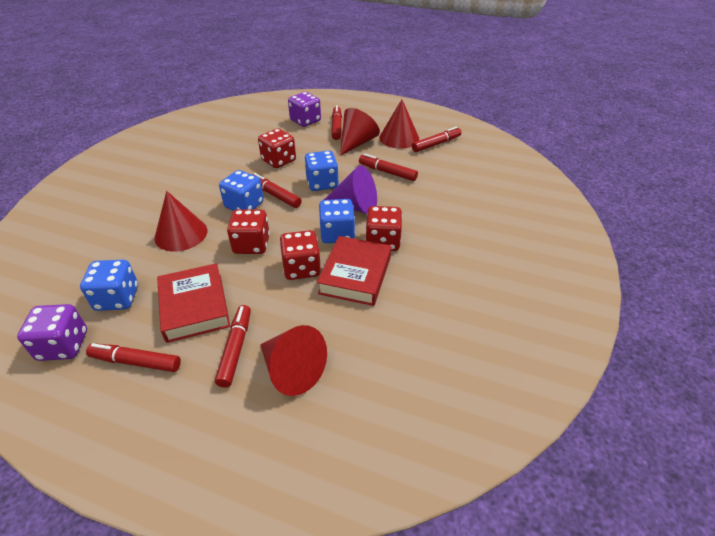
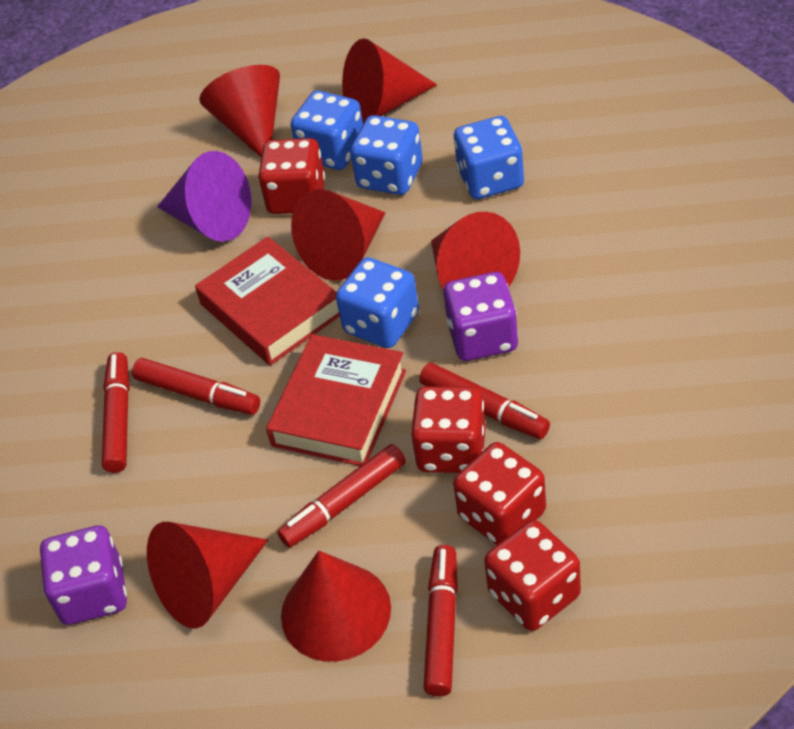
red cone: 4 -> 6
red marker: 6 -> 5

